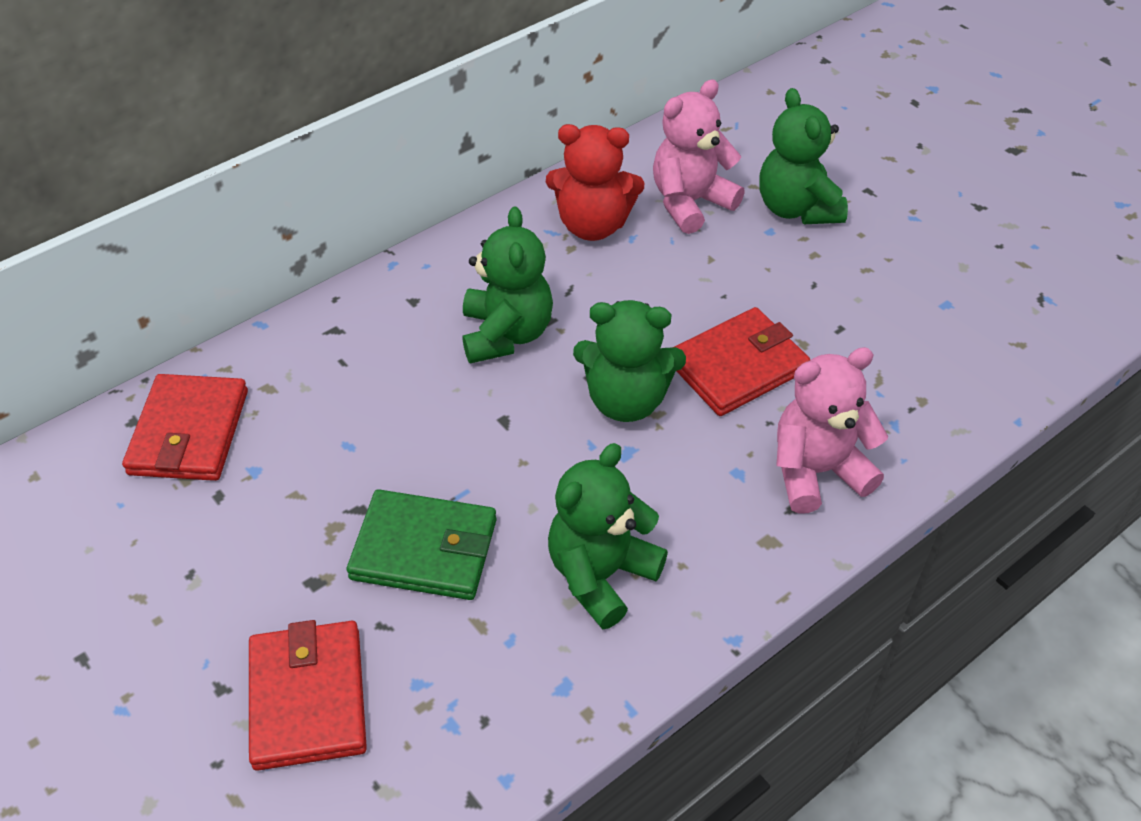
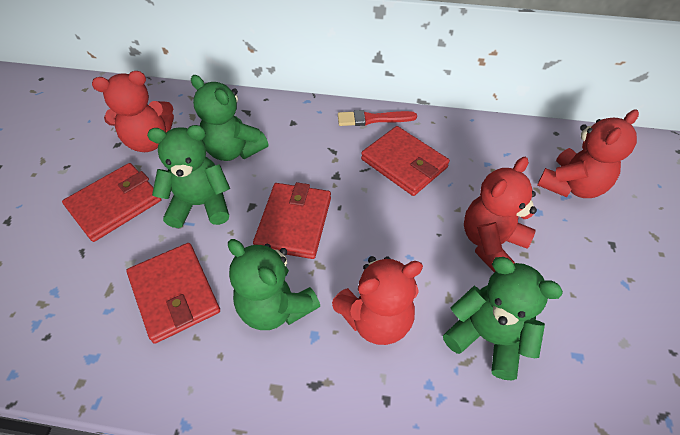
green wallet: 1 -> 0
pink teddy bear: 2 -> 0
red brush: 0 -> 1
red teddy bear: 1 -> 4
red wallet: 3 -> 4

